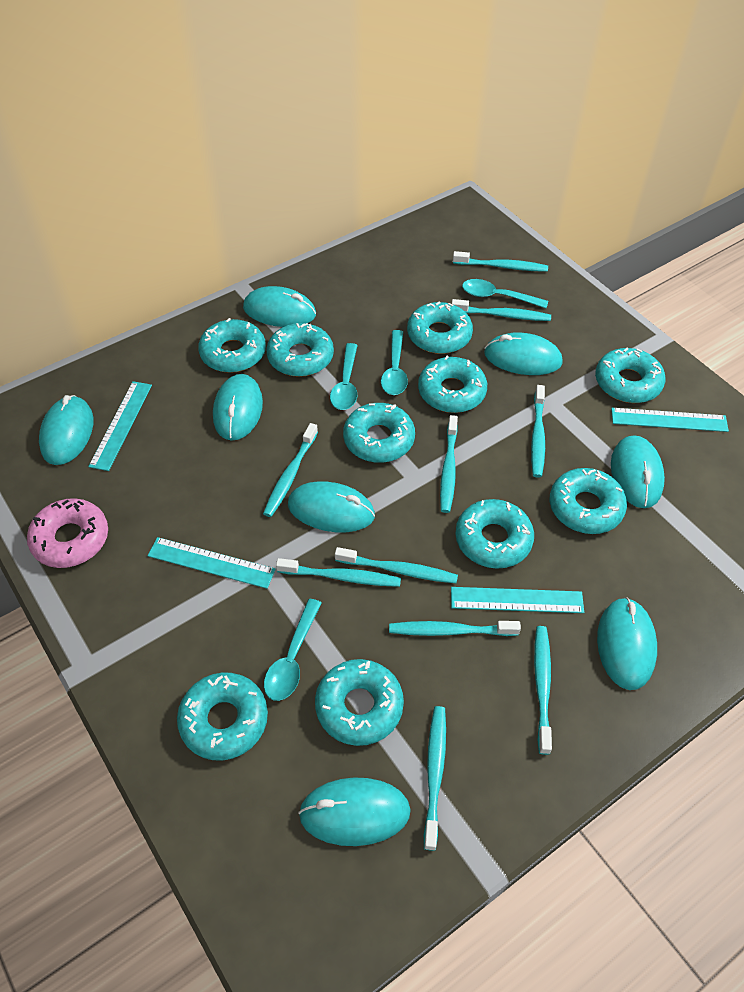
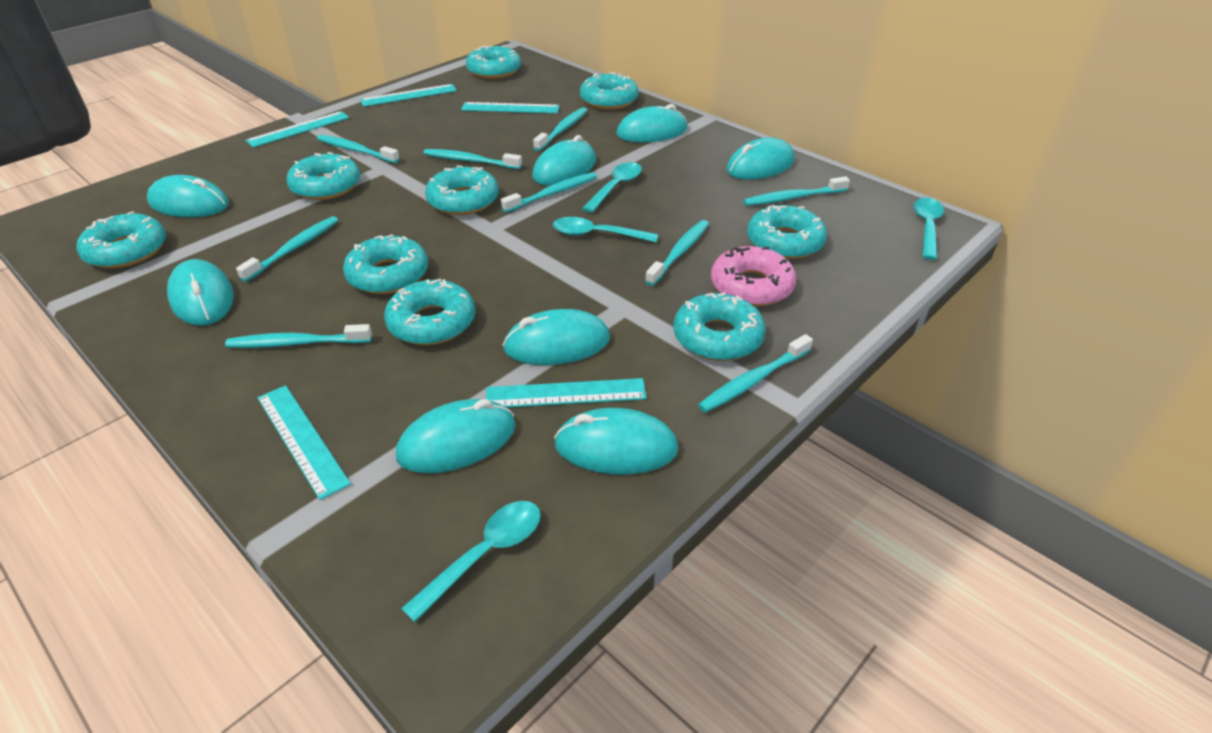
turquoise donut: 10 -> 9
turquoise ruler: 4 -> 5
turquoise toothbrush: 10 -> 9

